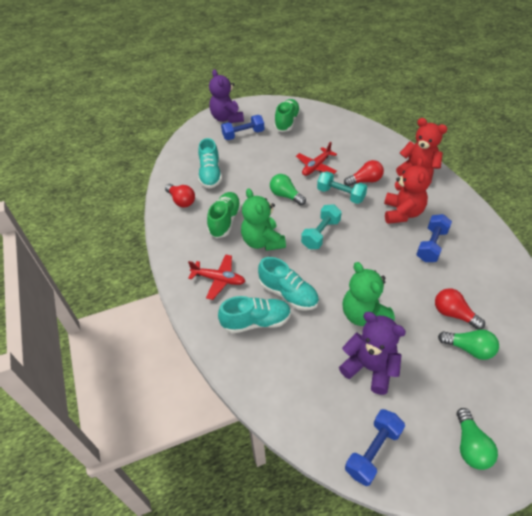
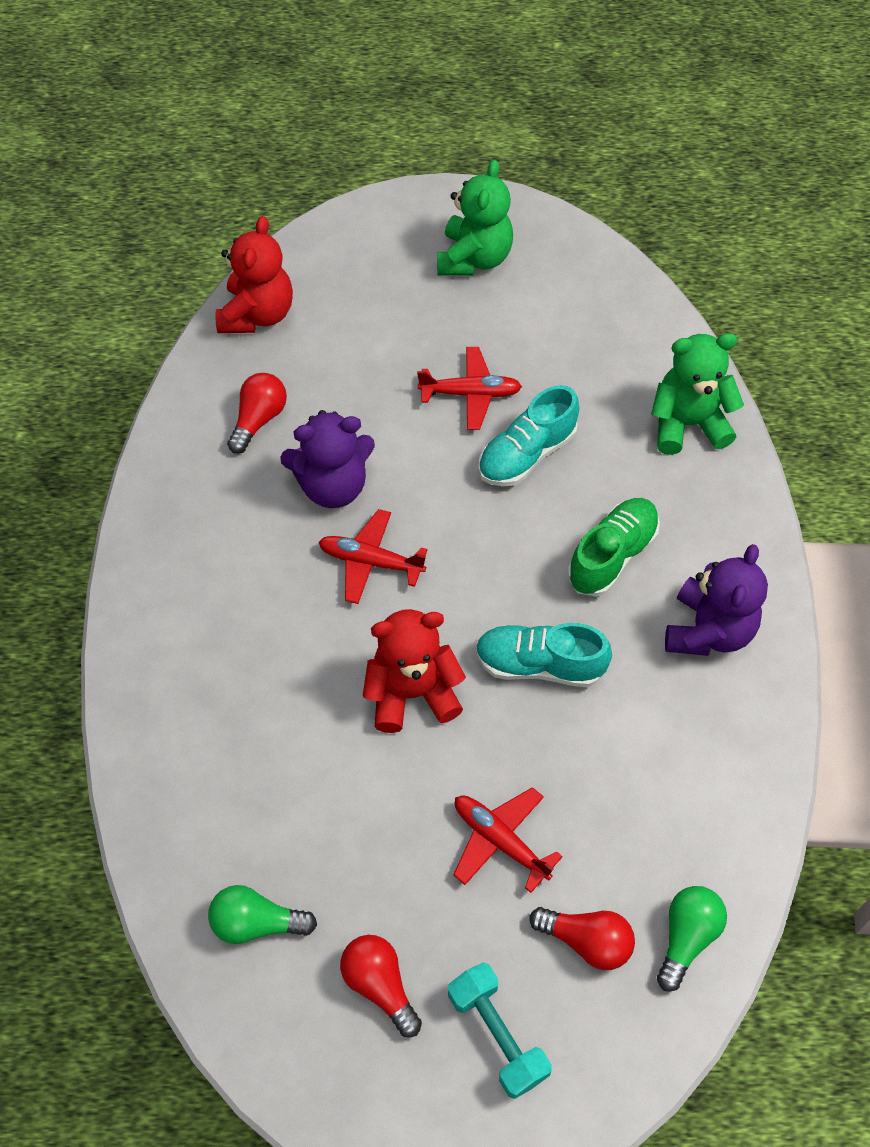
blue dumbbell: 3 -> 0
green light bulb: 3 -> 2
green shoe: 2 -> 1
red plane: 2 -> 3
turquoise dumbbell: 2 -> 1
turquoise shoe: 3 -> 2

